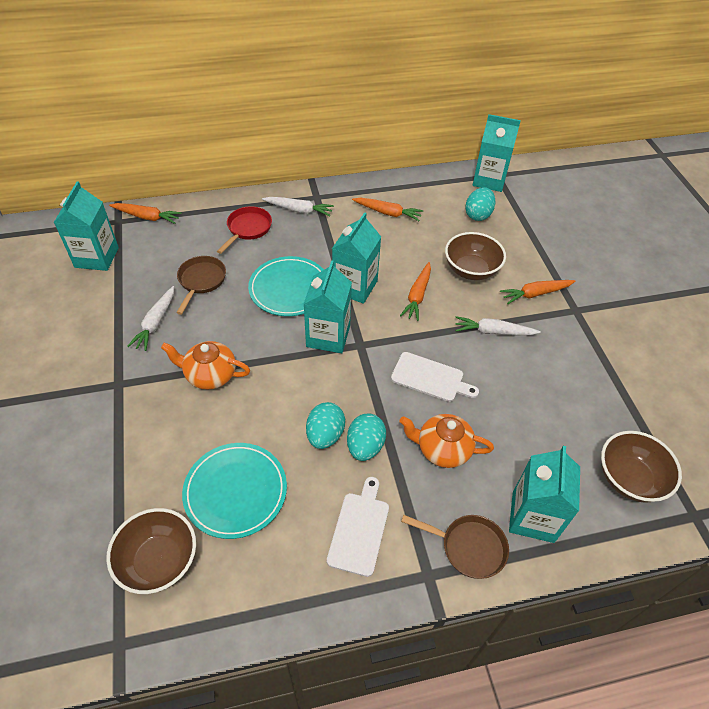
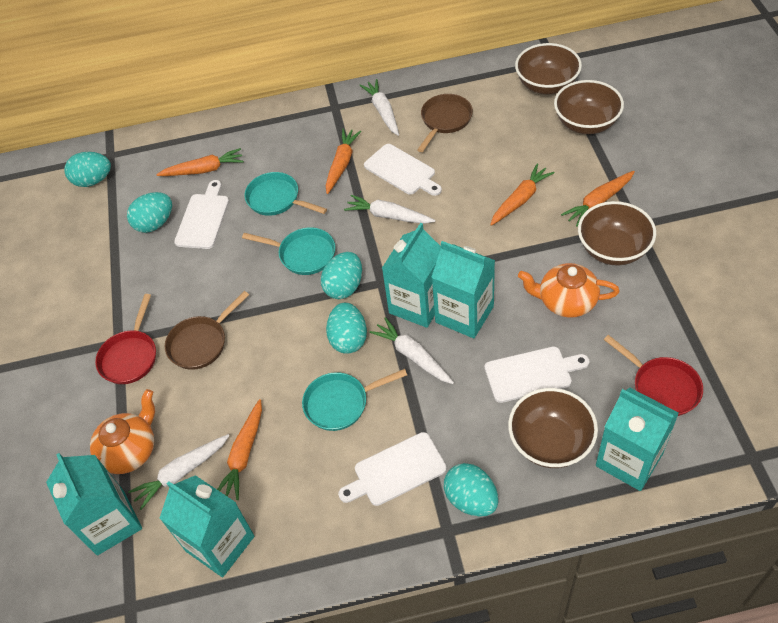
brown bowl: 3 -> 4
orange carrot: 4 -> 5
red pan: 1 -> 2
turquoise egg: 3 -> 5
turquoise pan: 0 -> 3
turquoise plate: 2 -> 0
white carrot: 3 -> 4
white cutting board: 2 -> 4

